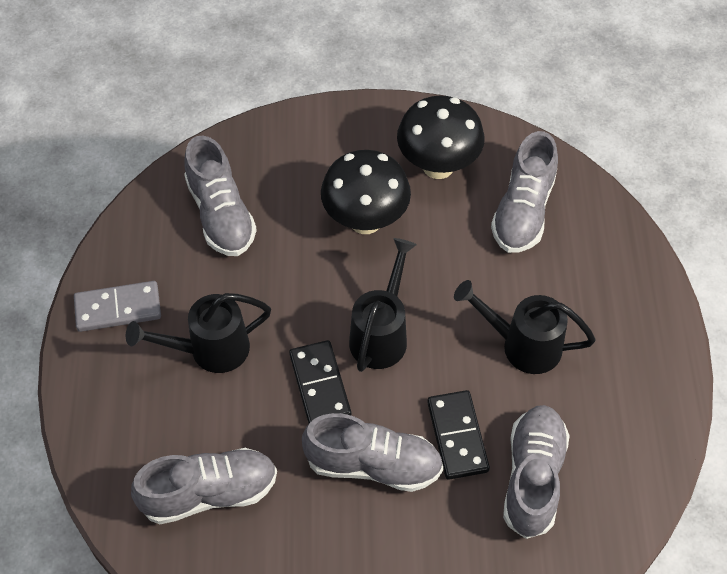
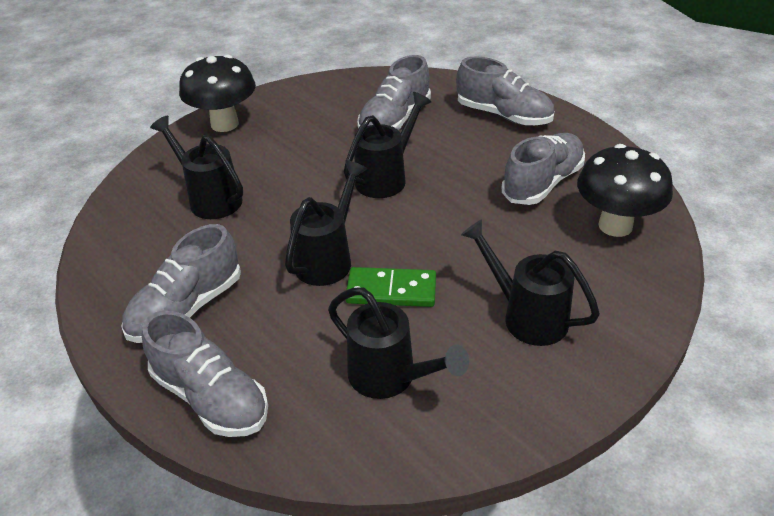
black domino: 2 -> 0
black watering can: 3 -> 5
green domino: 0 -> 1
grey domino: 1 -> 0

